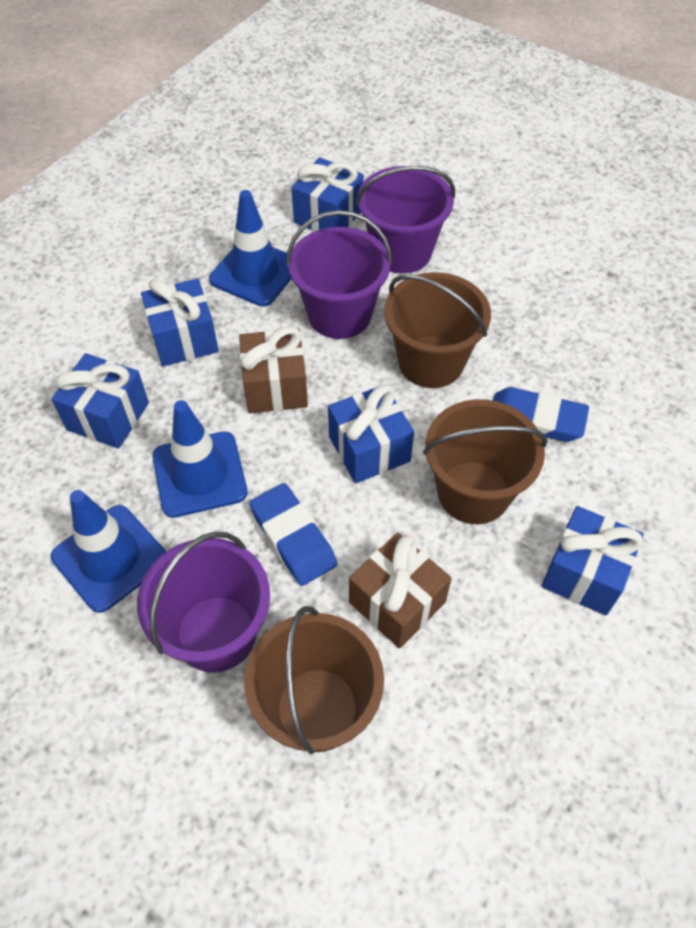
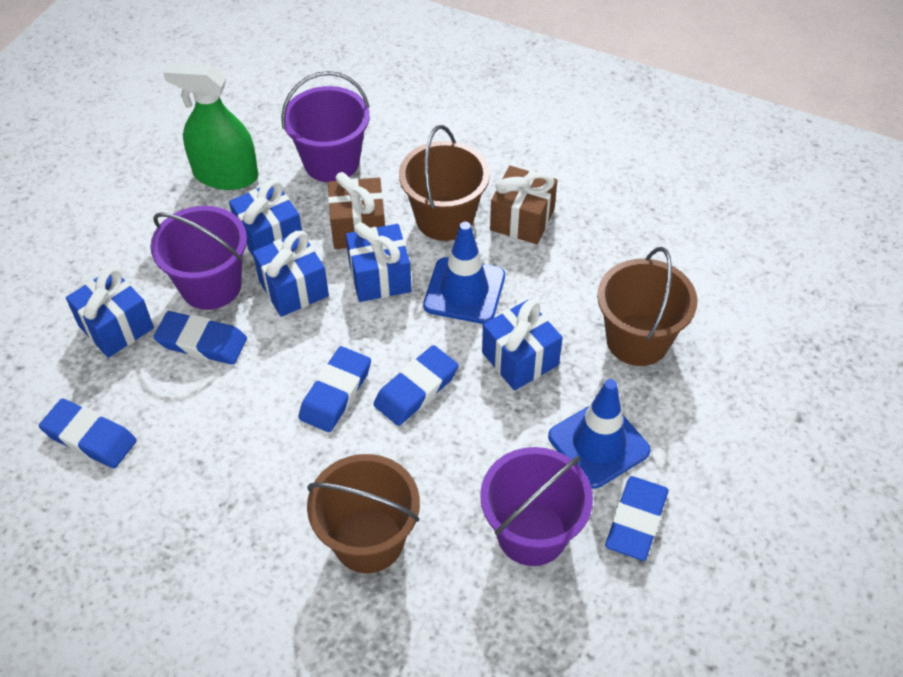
blue eraser: 2 -> 5
blue traffic cone: 3 -> 2
green spray bottle: 0 -> 1

